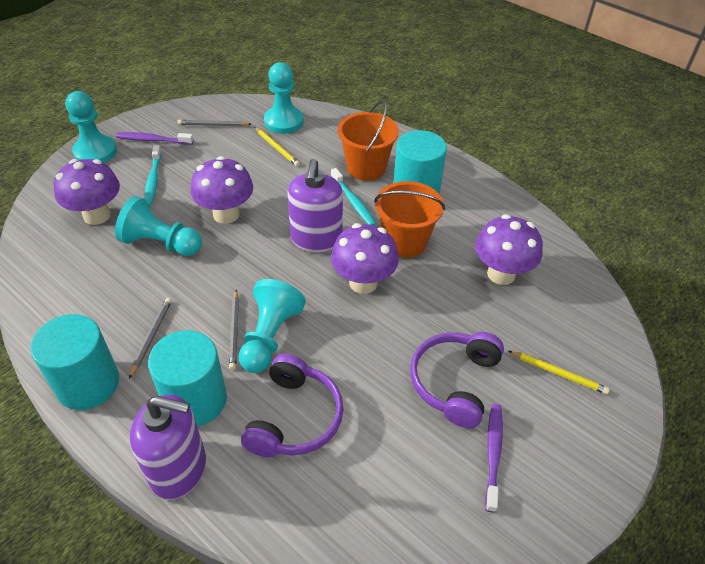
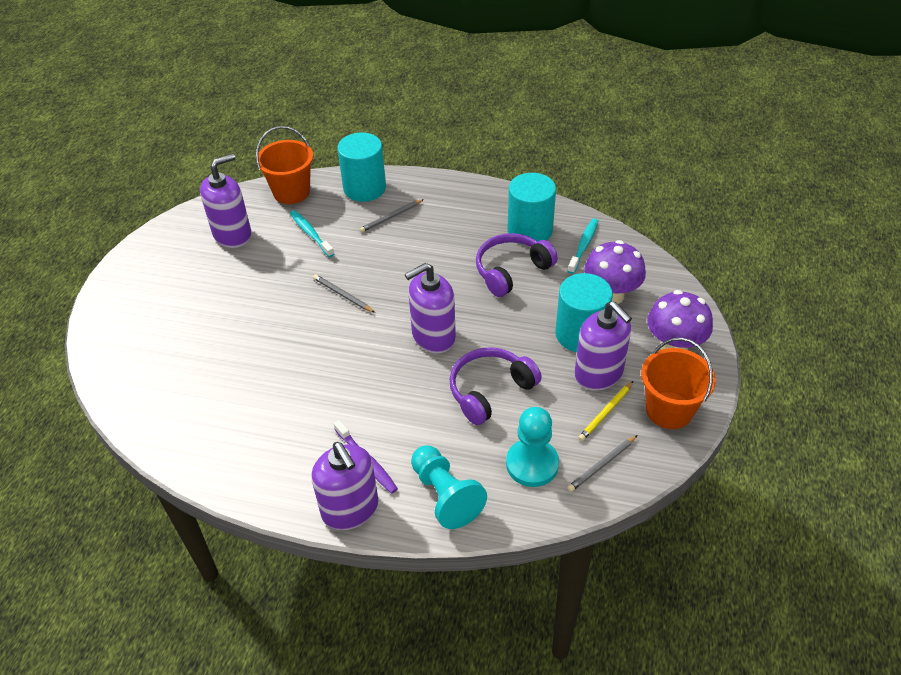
purple mushroom: 4 -> 2
purple soap dispenser: 2 -> 4
purple toothbrush: 2 -> 1
turquoise pawn: 4 -> 2
yellow pencil: 2 -> 1

